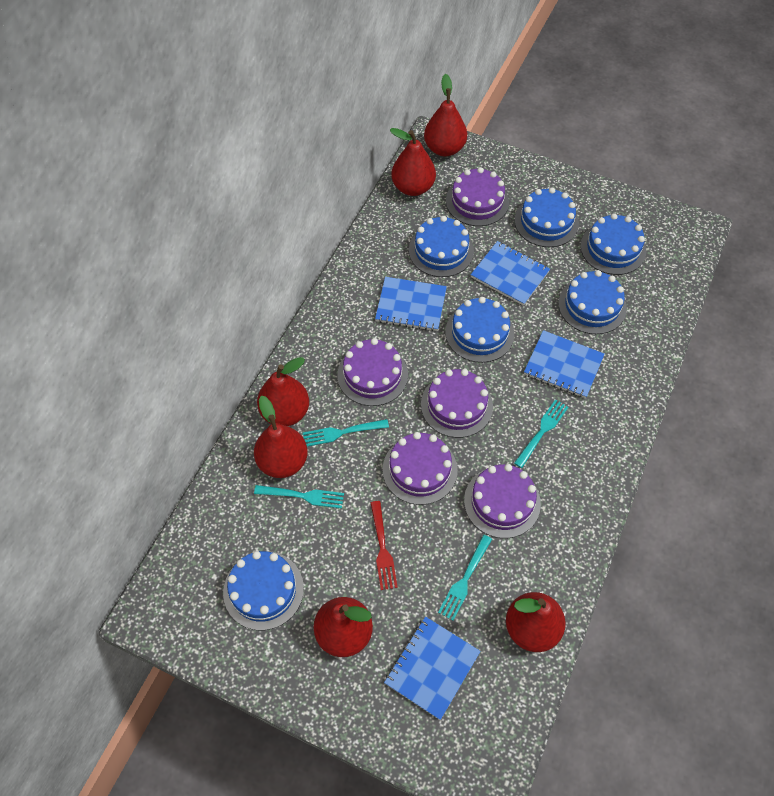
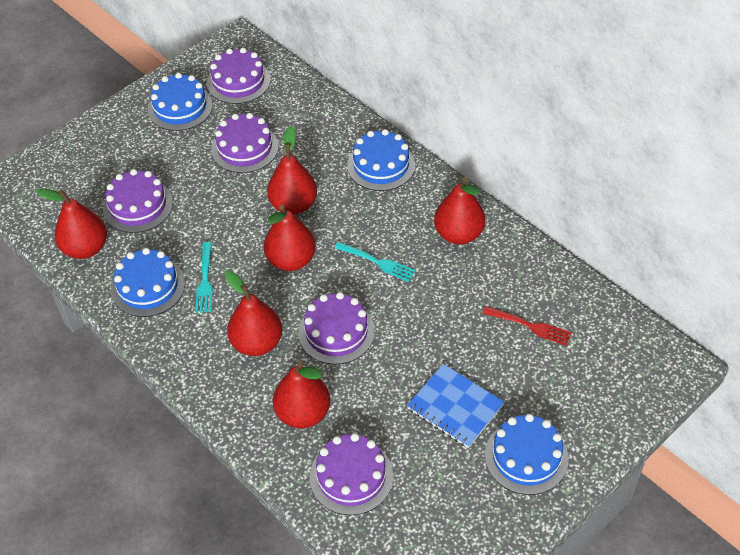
blue cake: 6 -> 4
blue notebook: 4 -> 1
turquoise fork: 4 -> 2

